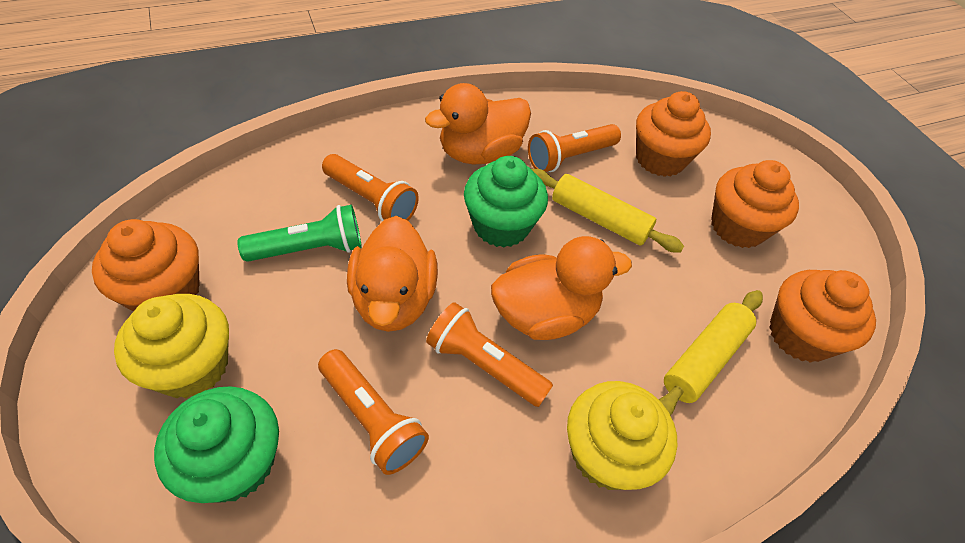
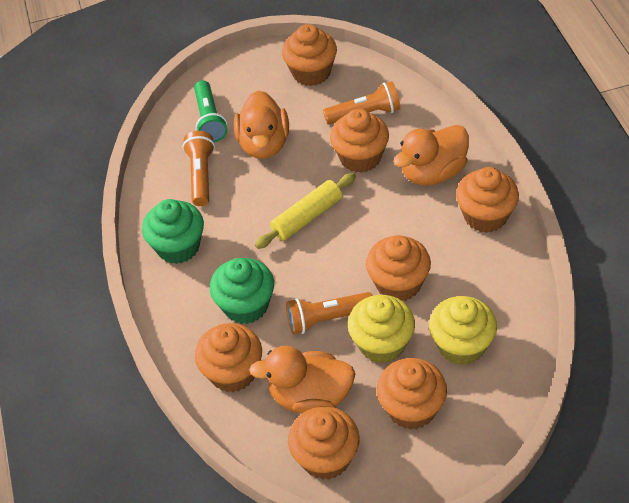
orange cupcake: 4 -> 7
orange flashlight: 4 -> 3
yellow rolling pin: 2 -> 1

